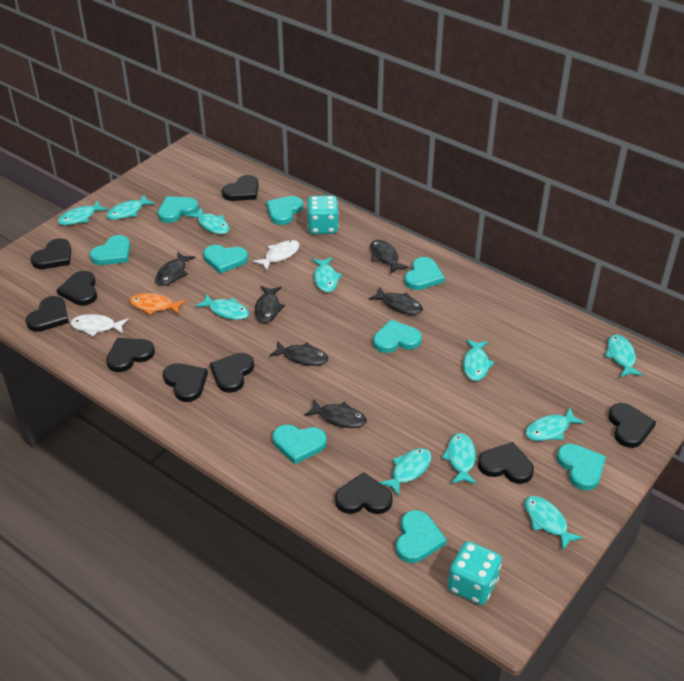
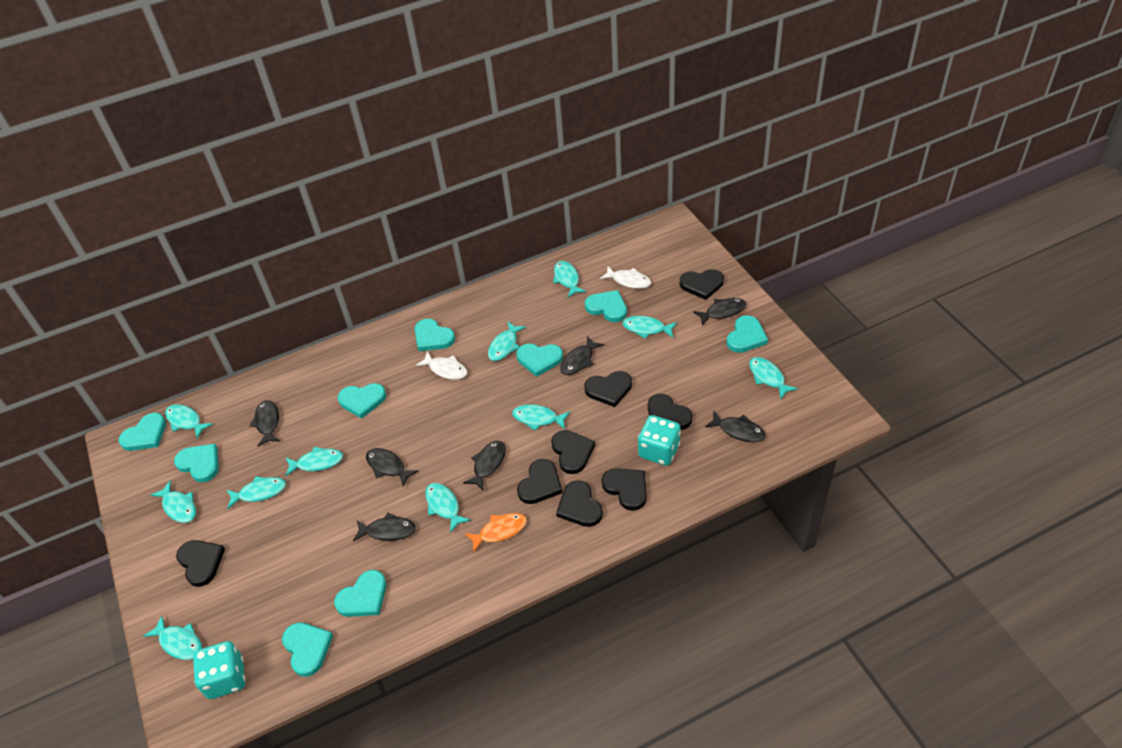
black fish: 6 -> 7
black heart: 10 -> 8

